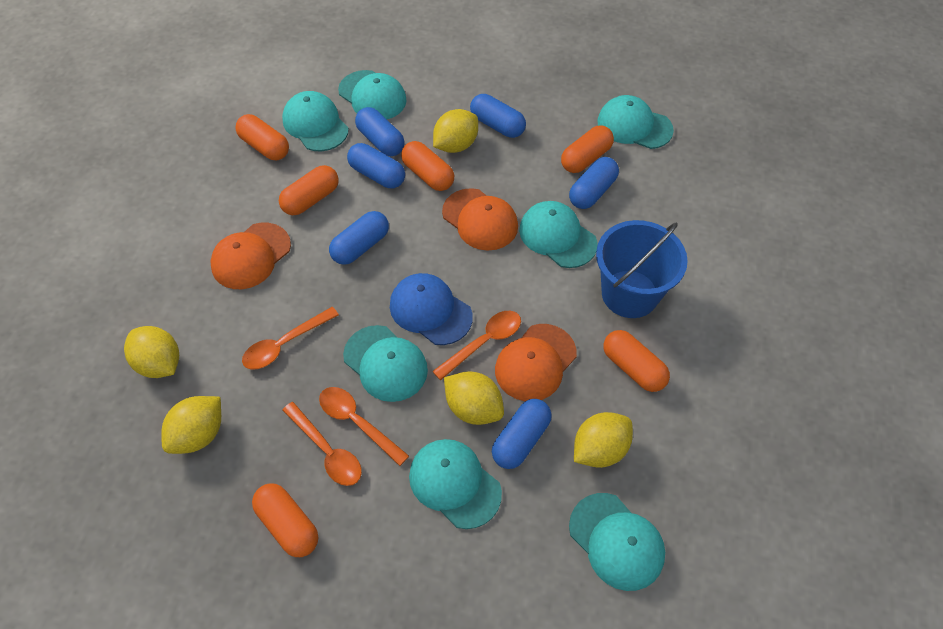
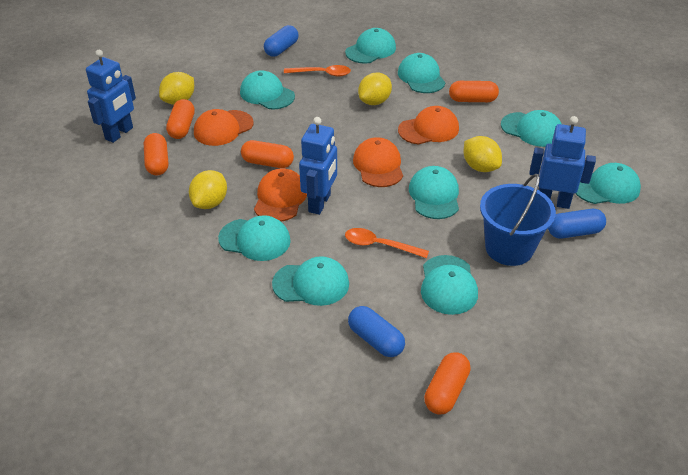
blue cap: 1 -> 0
blue capsule: 6 -> 3
blue robot: 0 -> 3
orange cap: 3 -> 4
orange capsule: 6 -> 5
orange spoon: 4 -> 2
turquoise cap: 7 -> 9
yellow lemon: 5 -> 4

